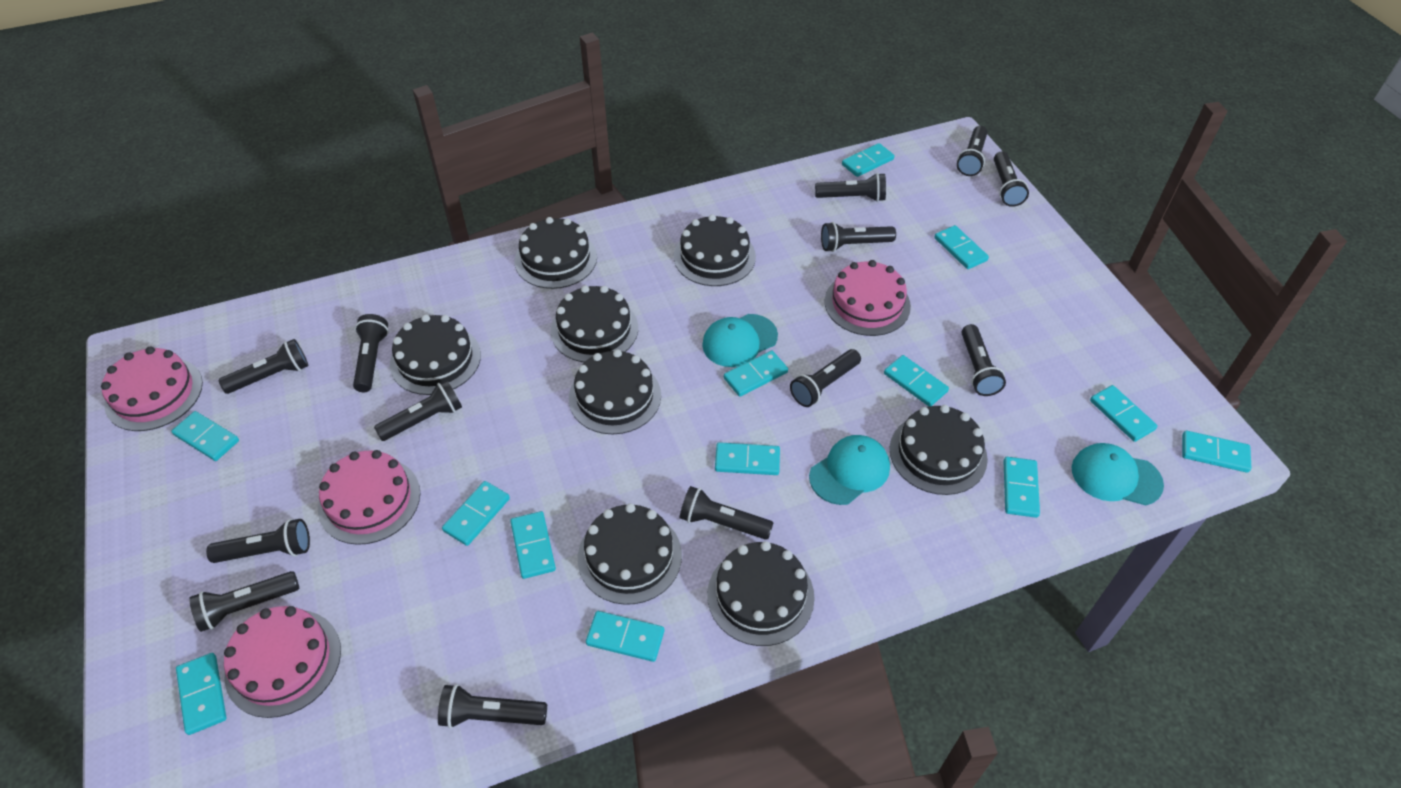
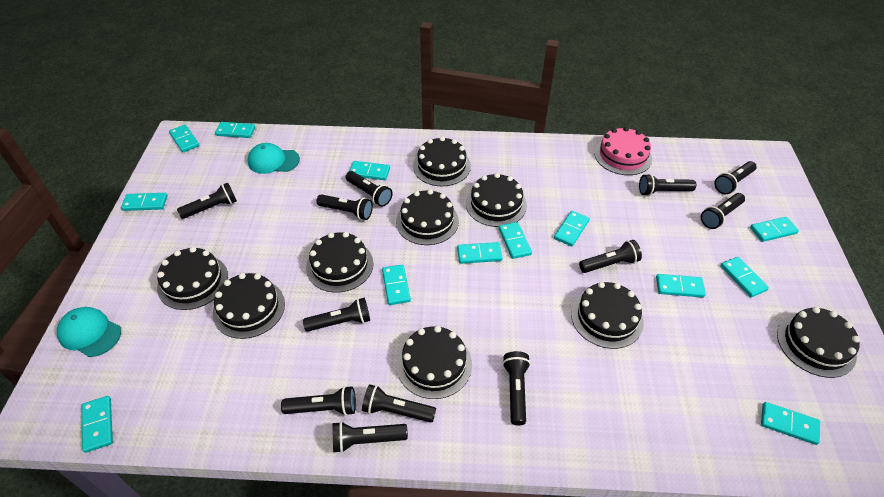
black cake: 8 -> 9
black flashlight: 13 -> 12
pink cake: 4 -> 1
turquoise cap: 3 -> 2

